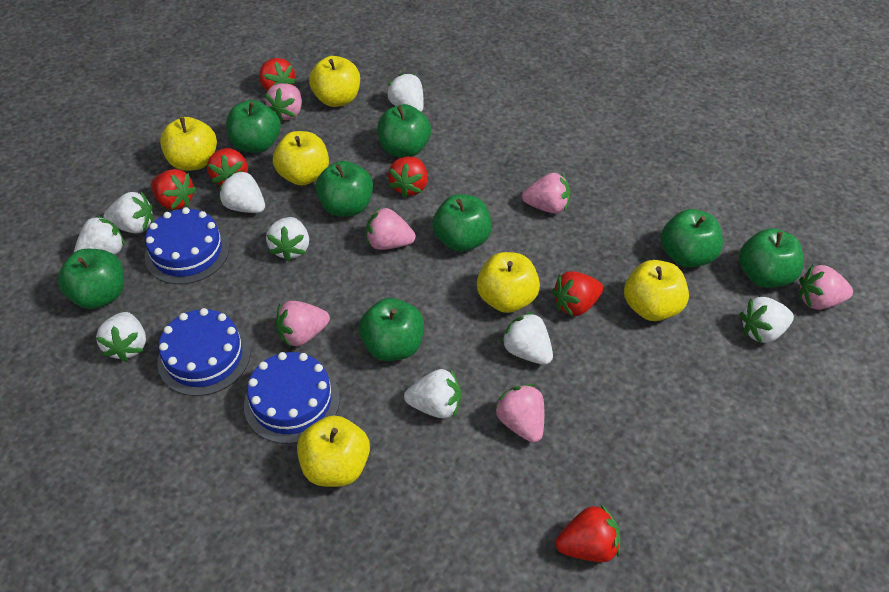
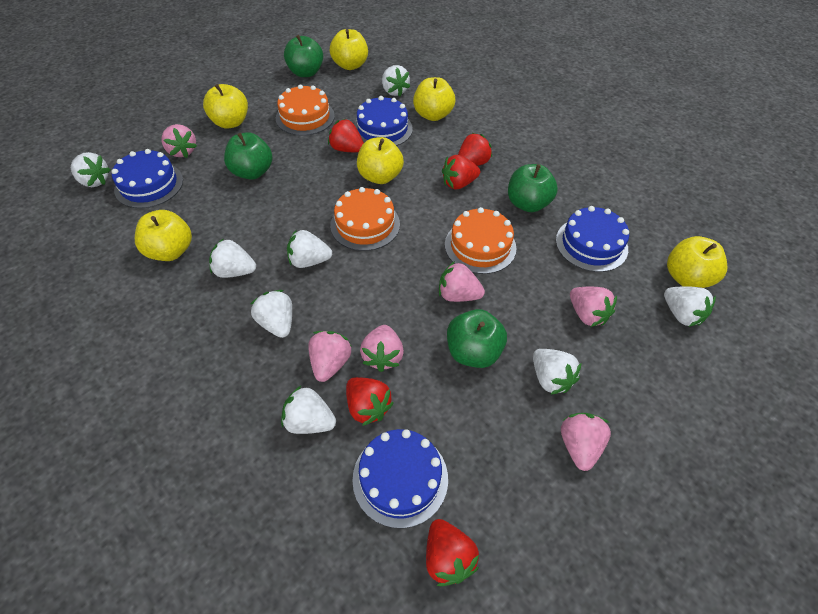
blue cake: 3 -> 4
green apple: 8 -> 4
orange cake: 0 -> 3
red strawberry: 6 -> 5
white strawberry: 9 -> 8

